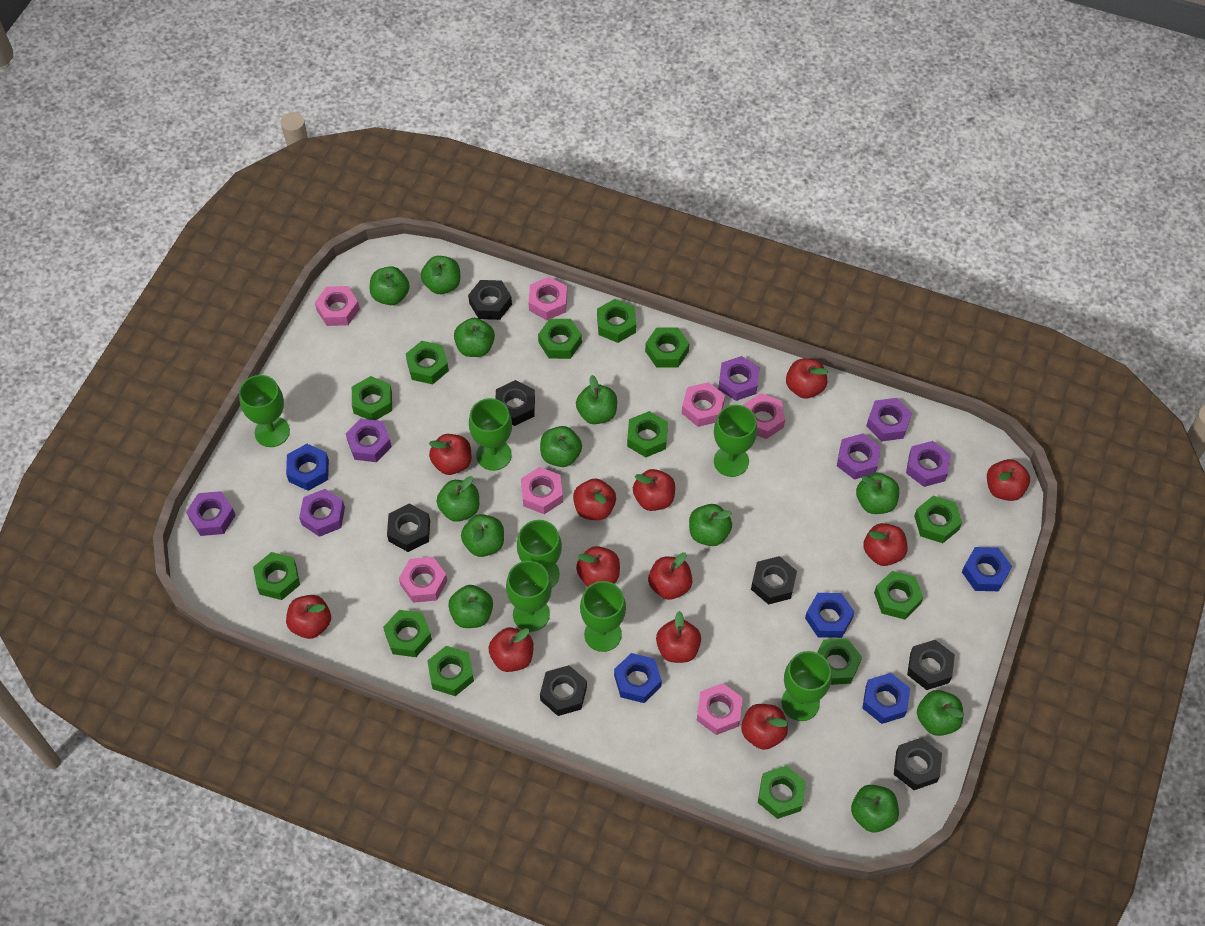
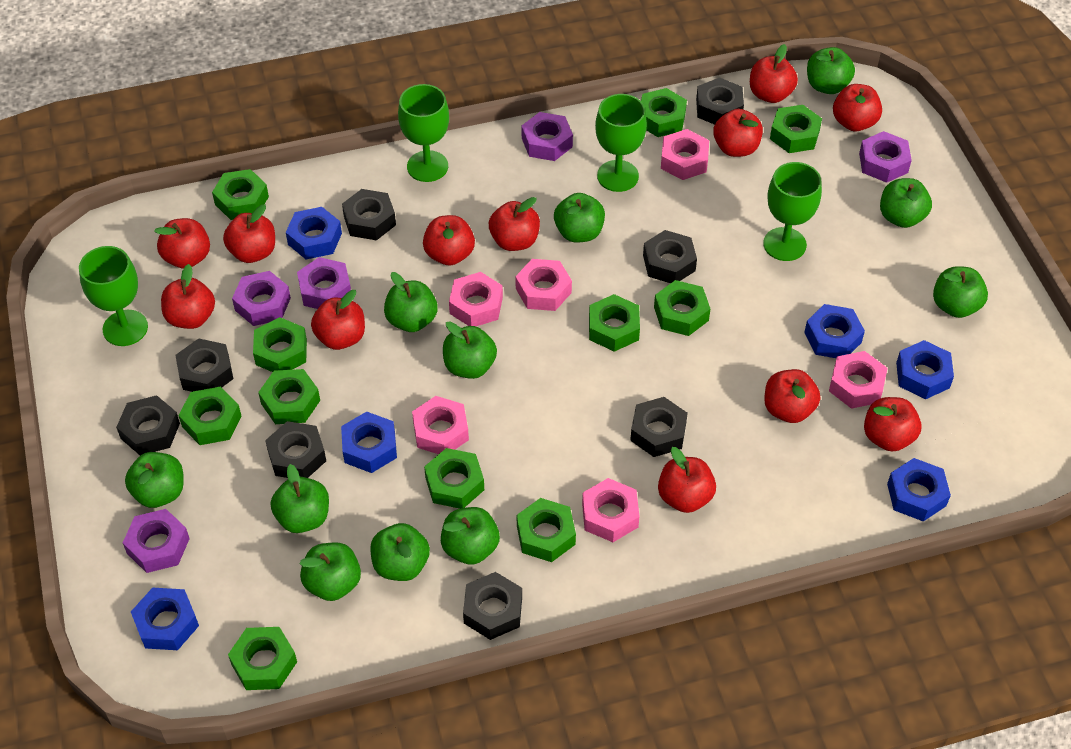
black nut: 7 -> 8
blue nut: 5 -> 6
green apple: 12 -> 11
green goblet: 7 -> 4
green nut: 13 -> 11
pink nut: 7 -> 6
purple nut: 7 -> 5

